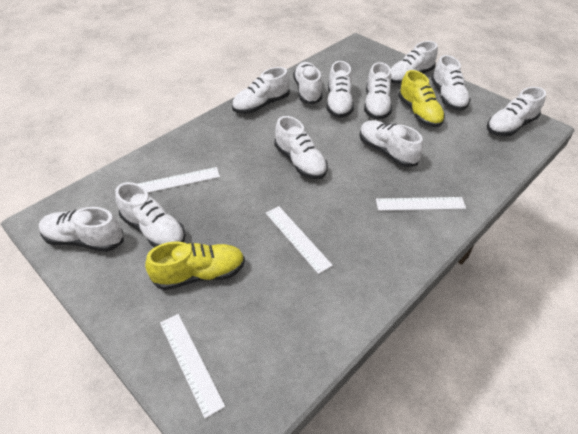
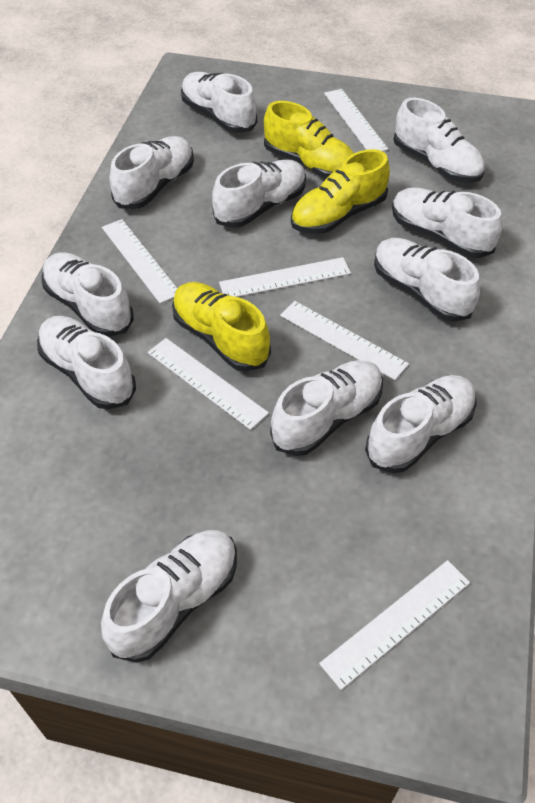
white ruler: 4 -> 6
yellow shoe: 2 -> 3

